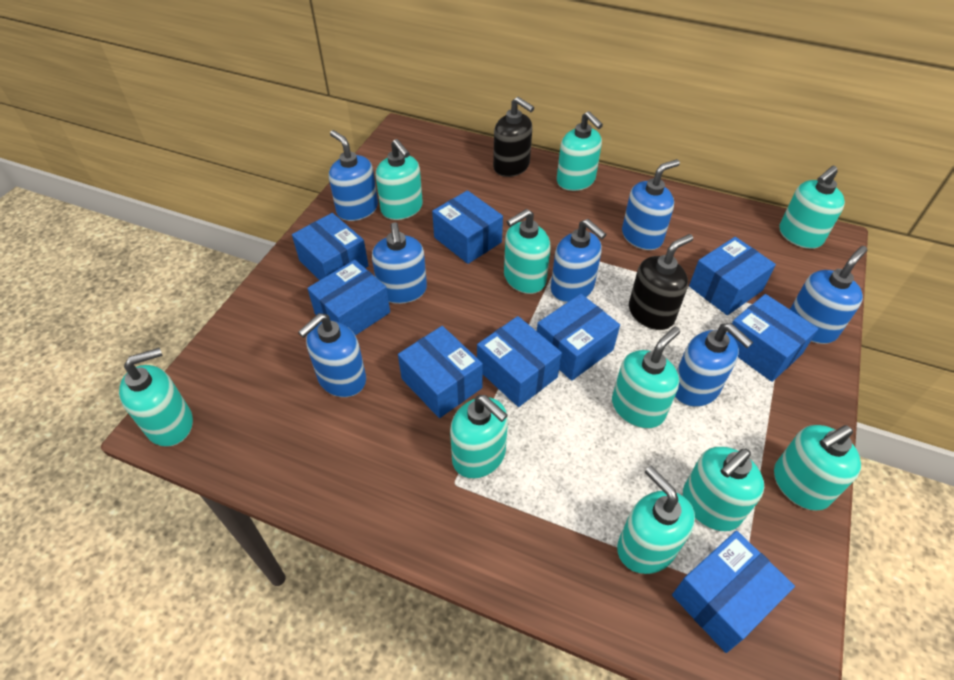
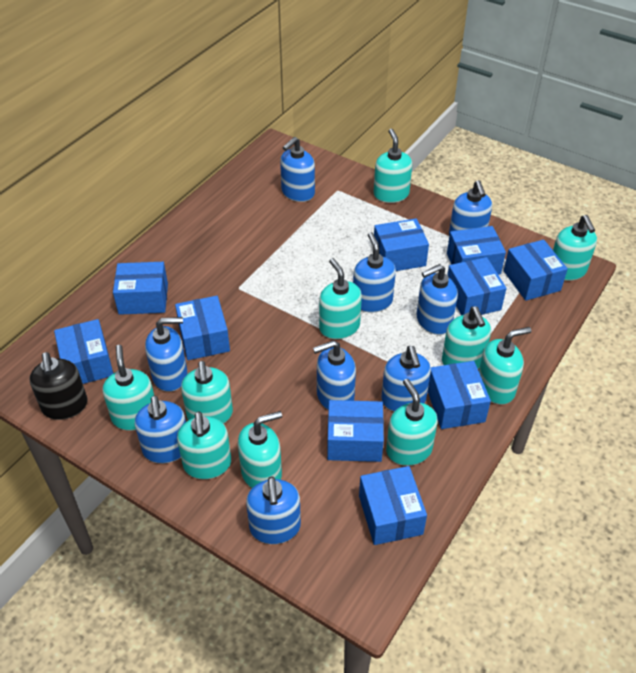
black soap dispenser: 2 -> 1
blue box: 9 -> 10
blue soap dispenser: 7 -> 9

